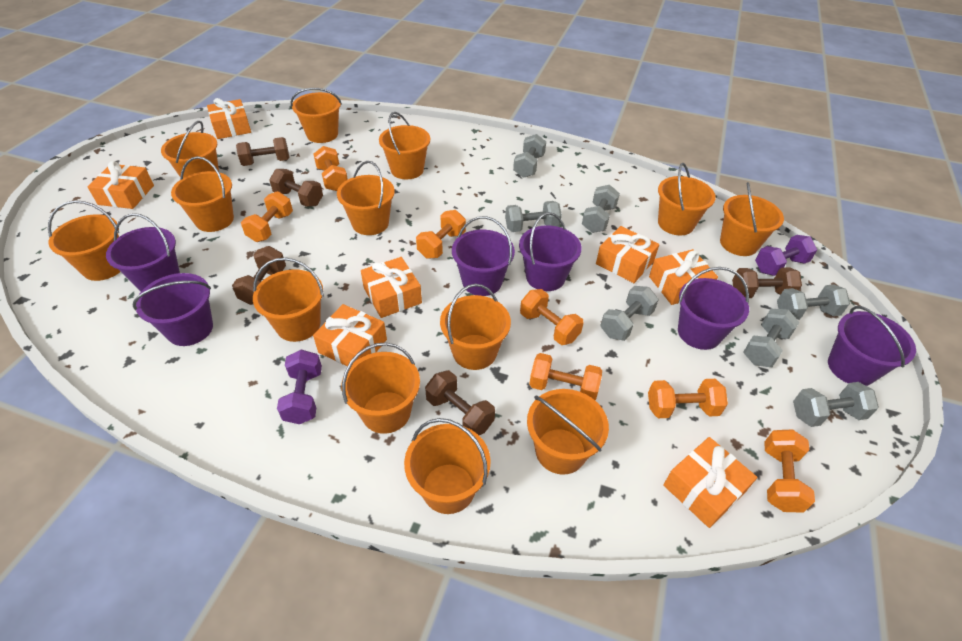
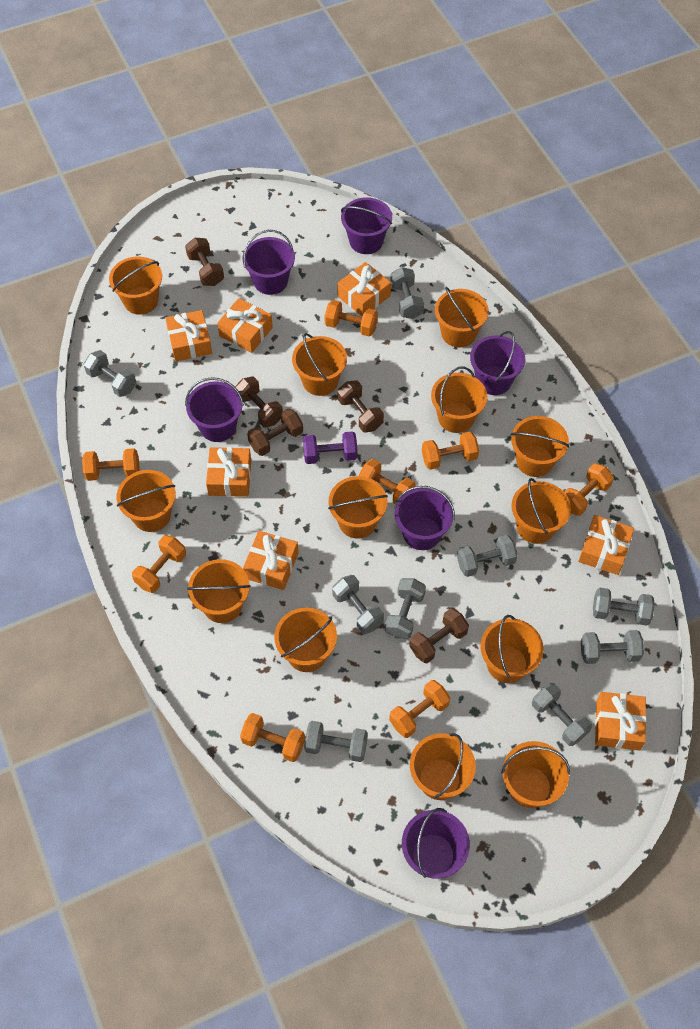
grey dumbbell: 7 -> 9
orange dumbbell: 7 -> 8
purple dumbbell: 2 -> 1

